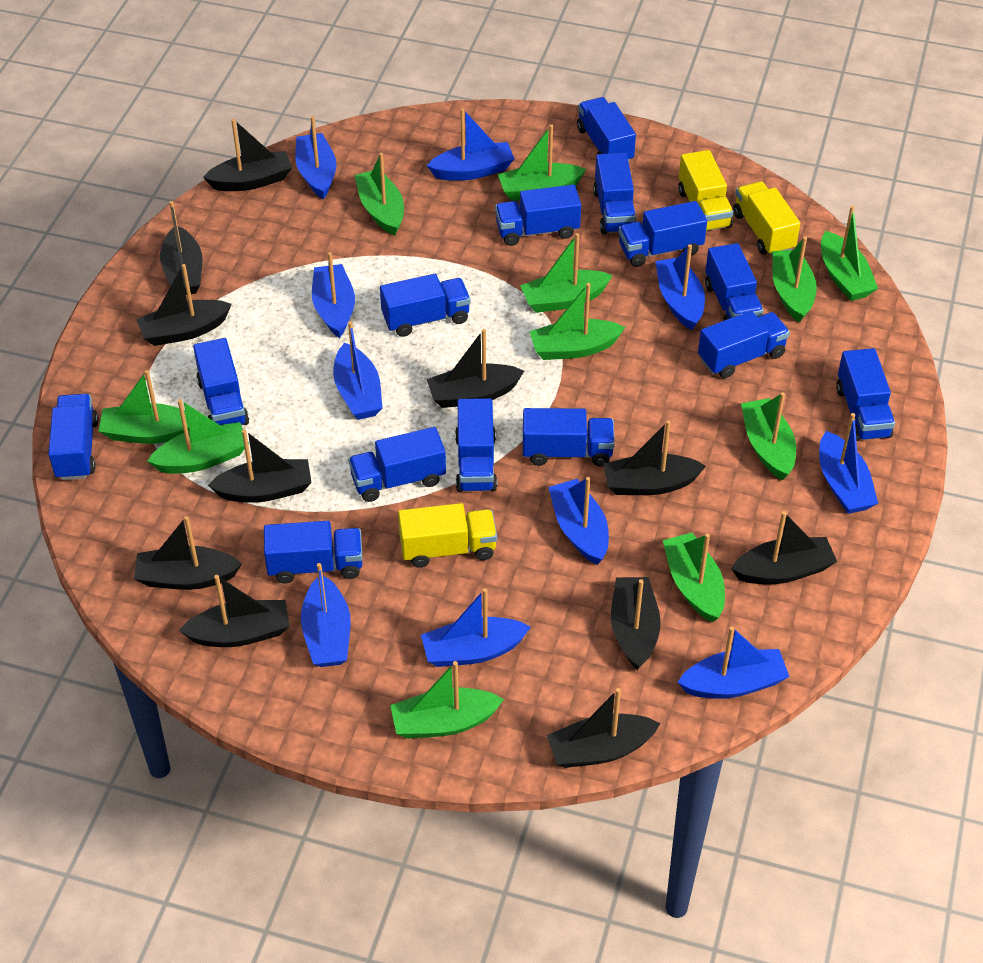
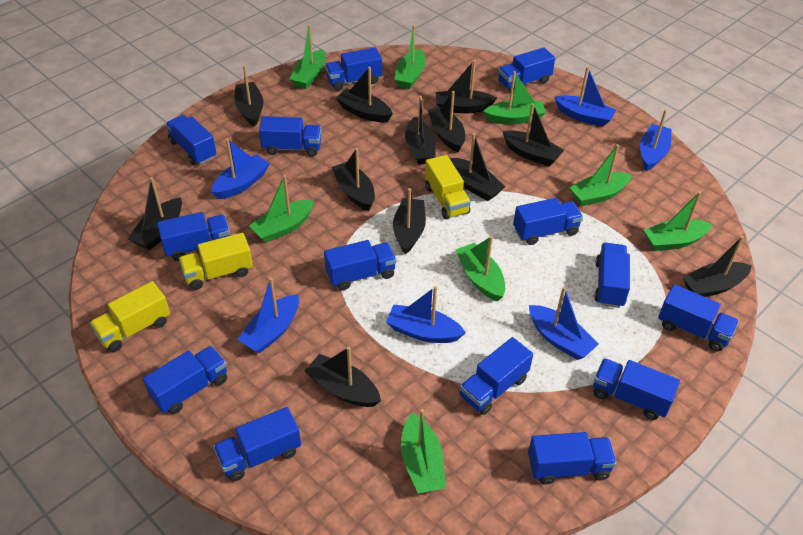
black boat: 11 -> 12
blue boat: 10 -> 6
green boat: 11 -> 8

